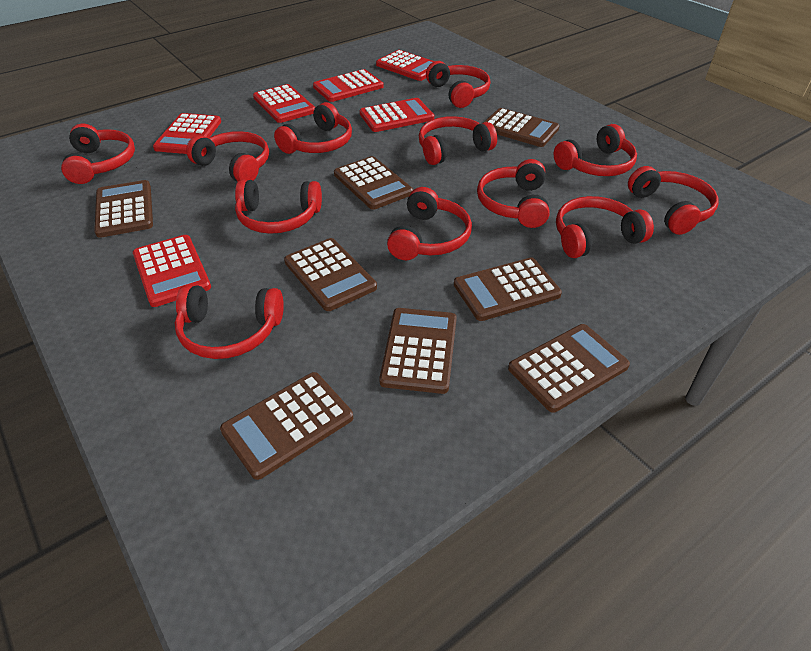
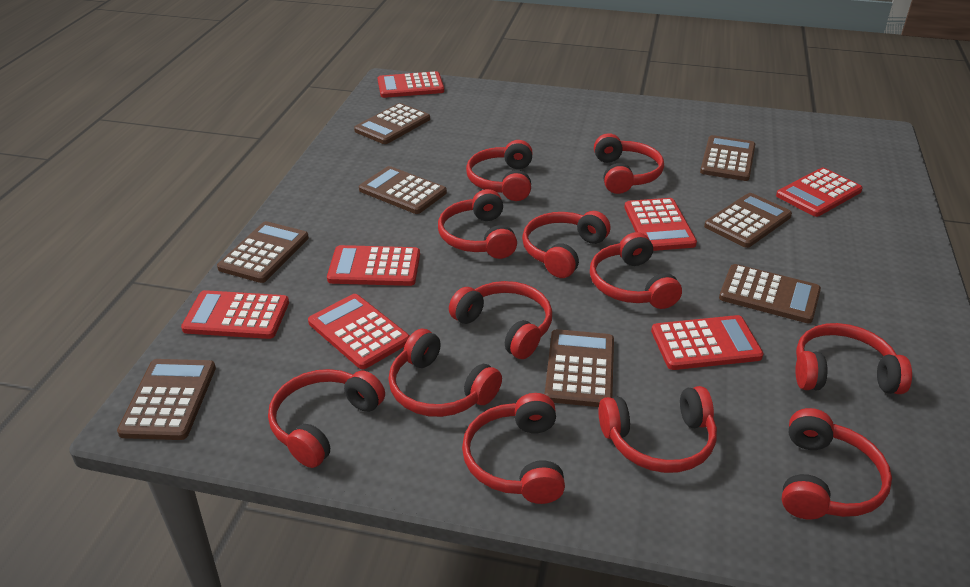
red calculator: 6 -> 7

